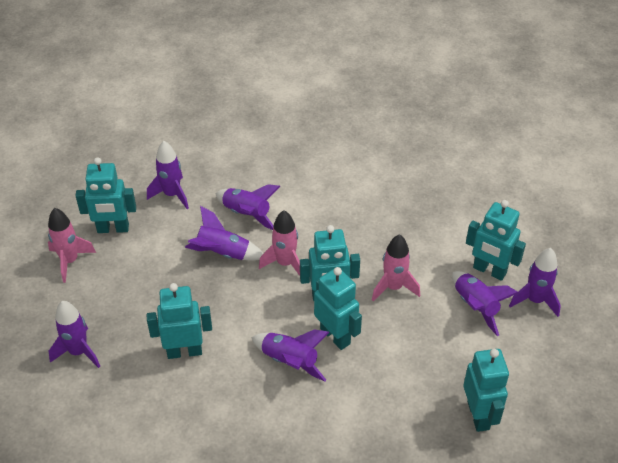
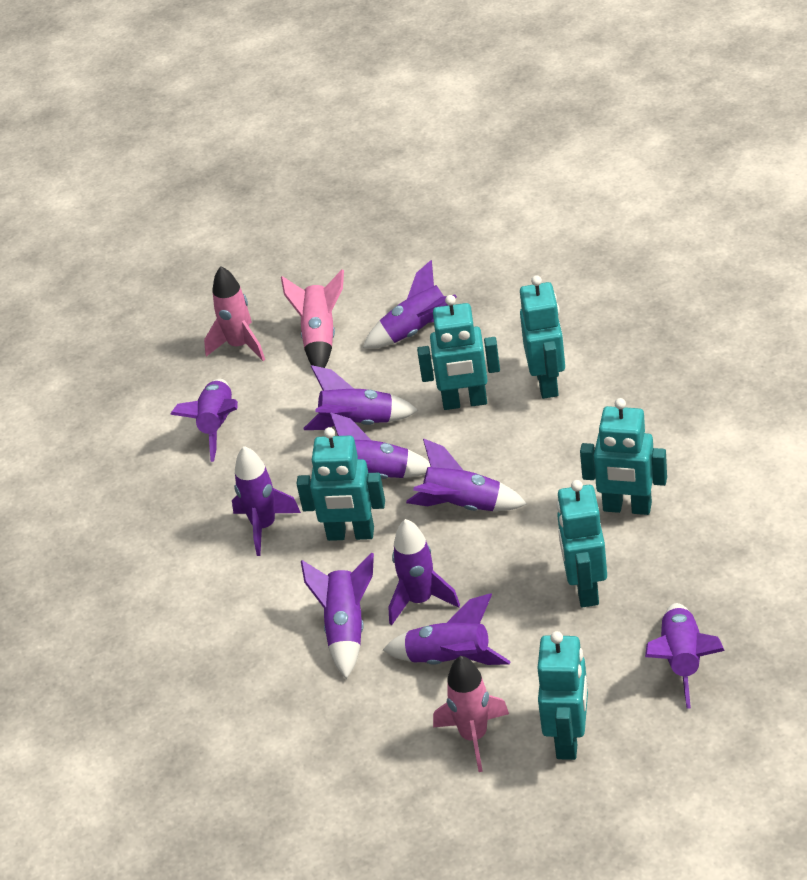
purple rocket: 7 -> 10

